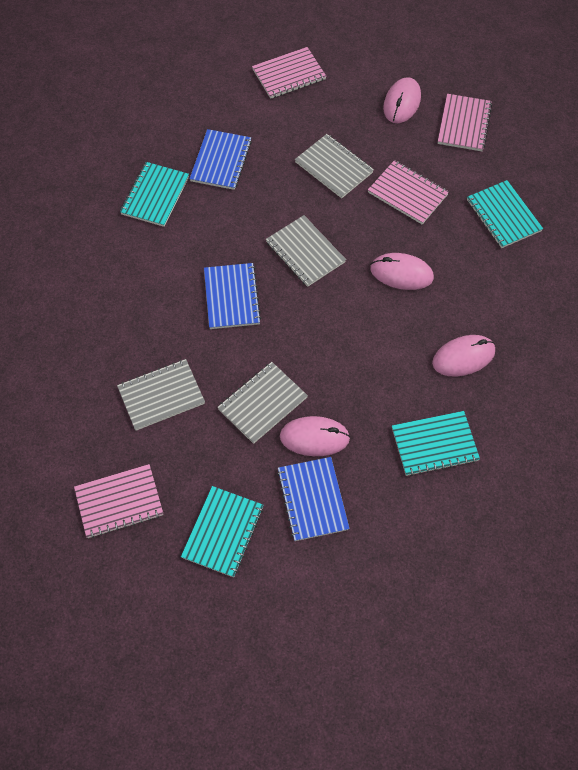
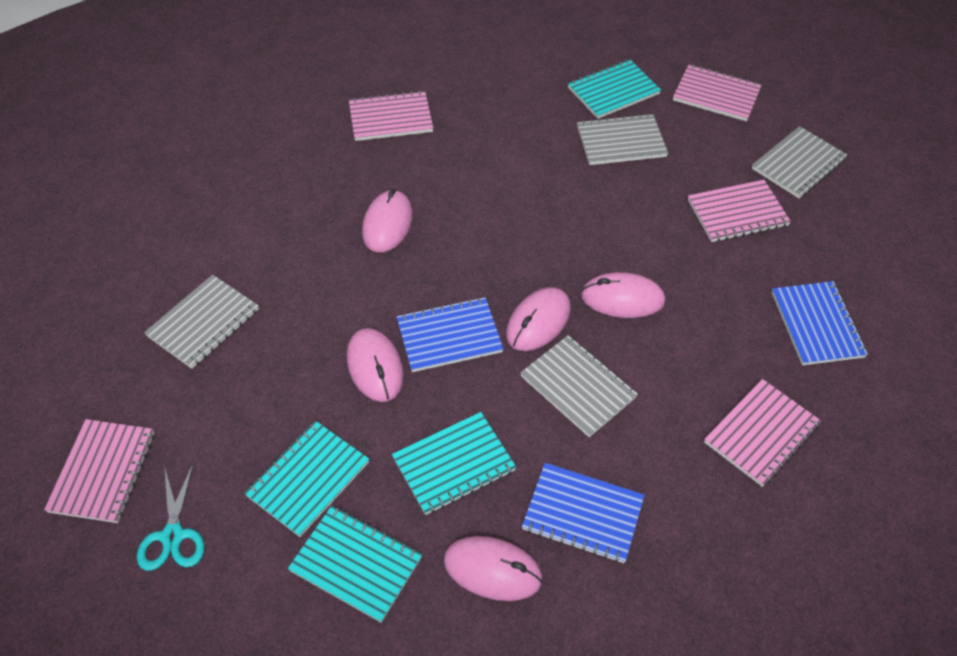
pink mouse: 4 -> 5
pink notebook: 4 -> 5
turquoise scissors: 0 -> 1

